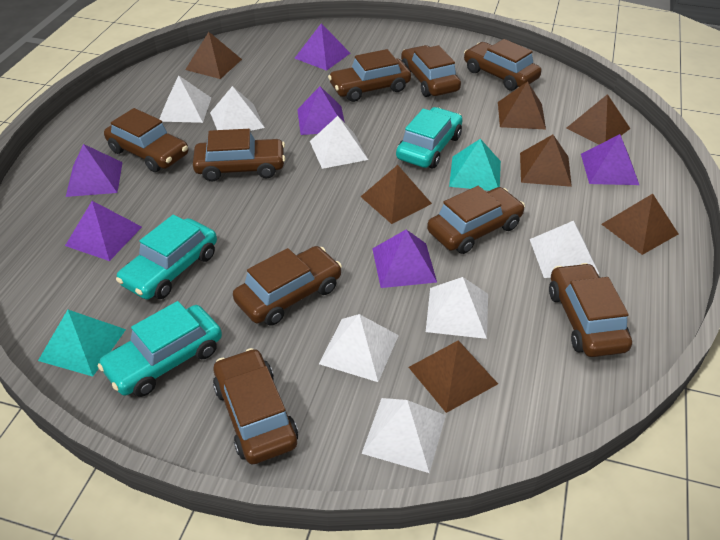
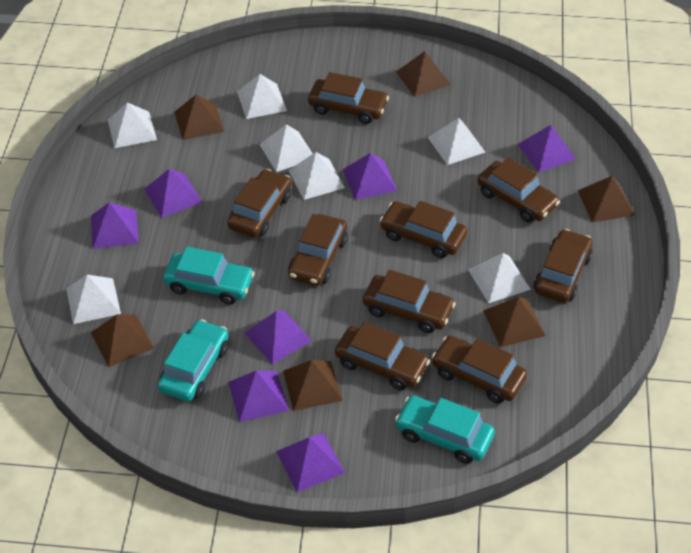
brown pyramid: 7 -> 6
purple pyramid: 6 -> 7
turquoise pyramid: 2 -> 0

